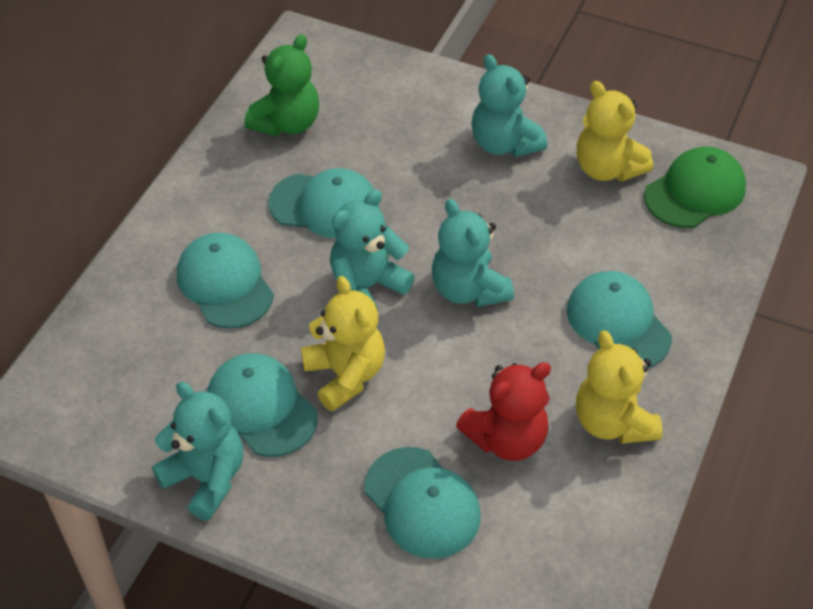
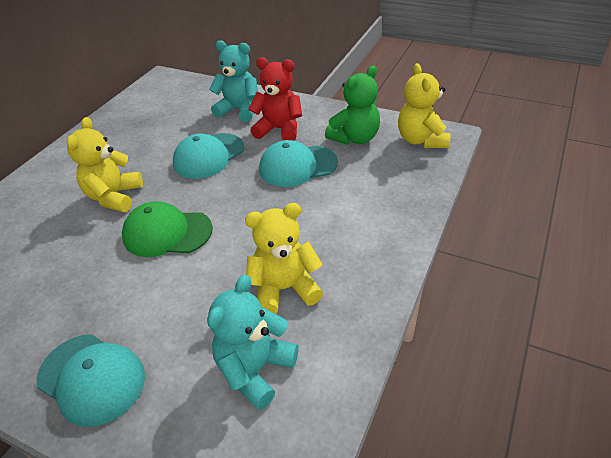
turquoise cap: 5 -> 3
turquoise teddy bear: 4 -> 2

